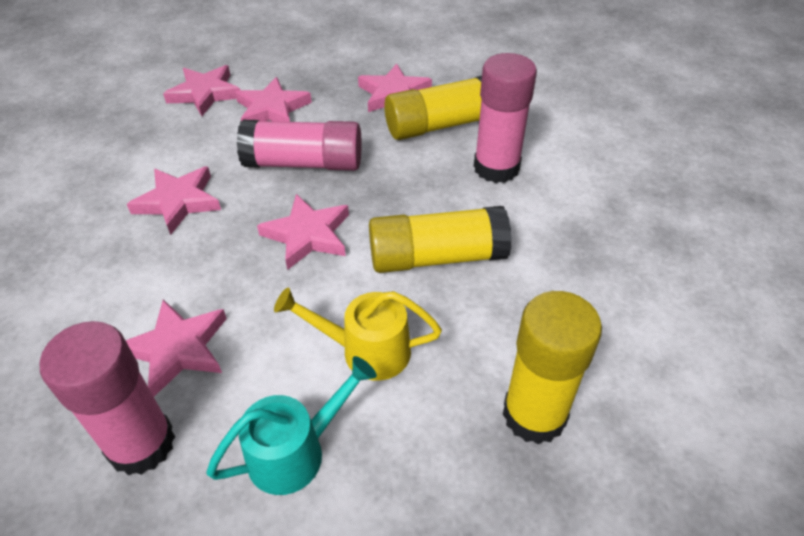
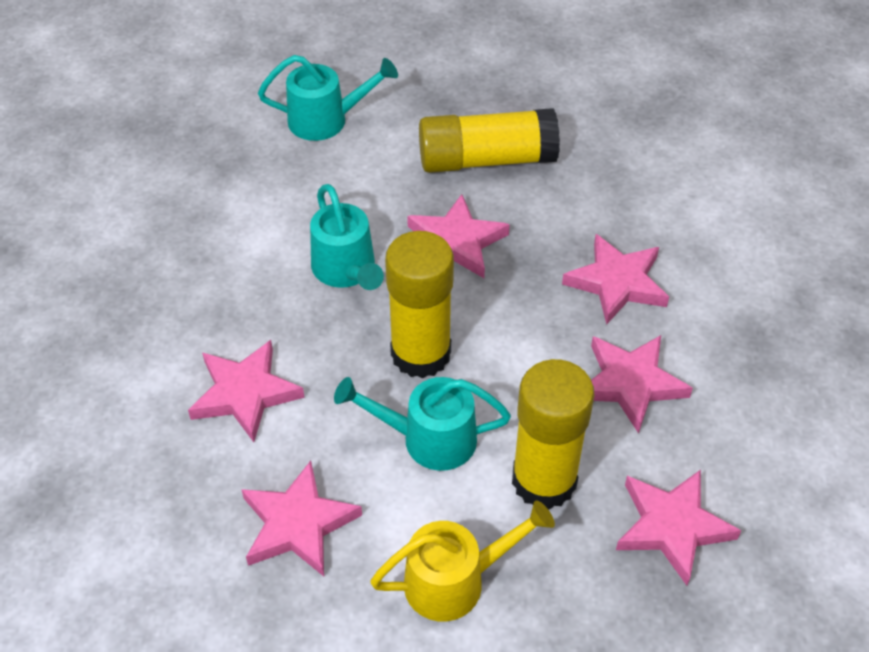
pink glue stick: 3 -> 0
turquoise watering can: 1 -> 3

